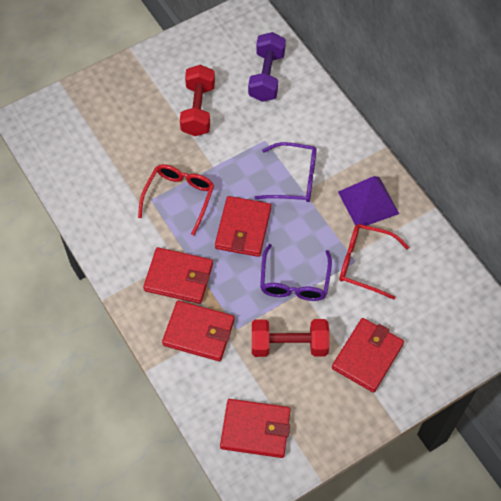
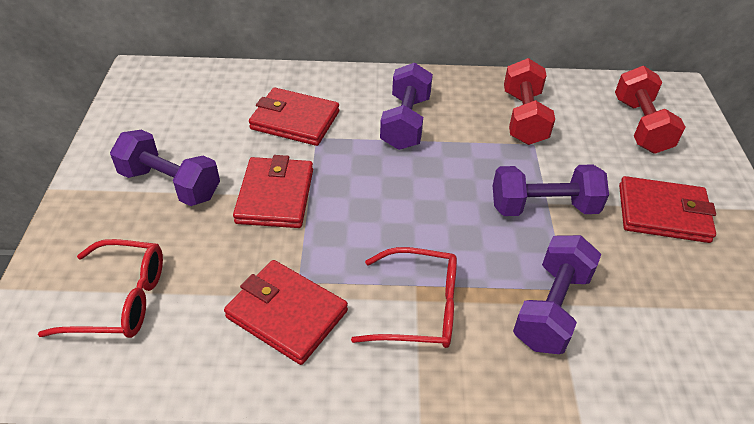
purple dumbbell: 1 -> 4
purple glasses: 2 -> 0
purple pyramid: 1 -> 0
red wallet: 5 -> 4

